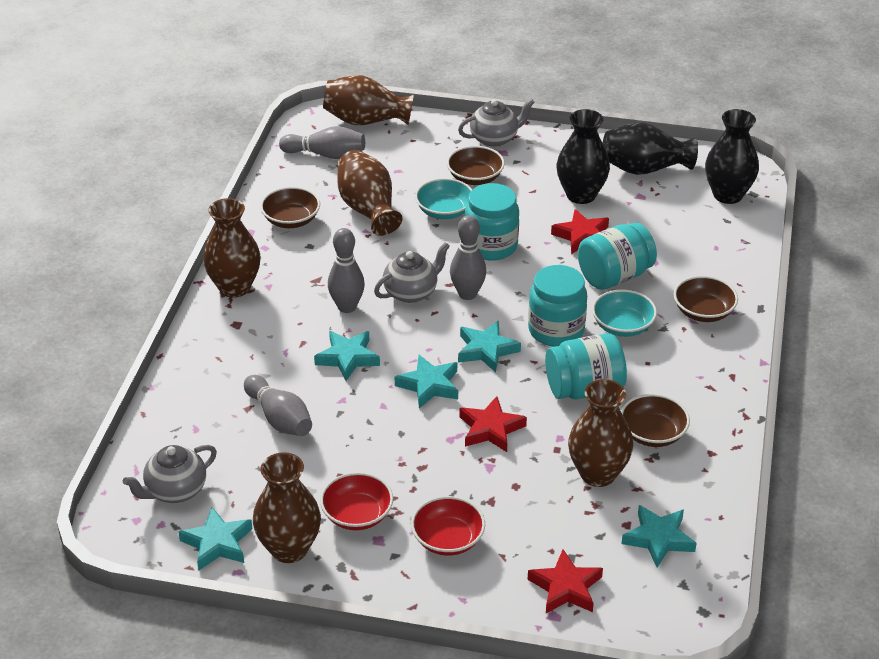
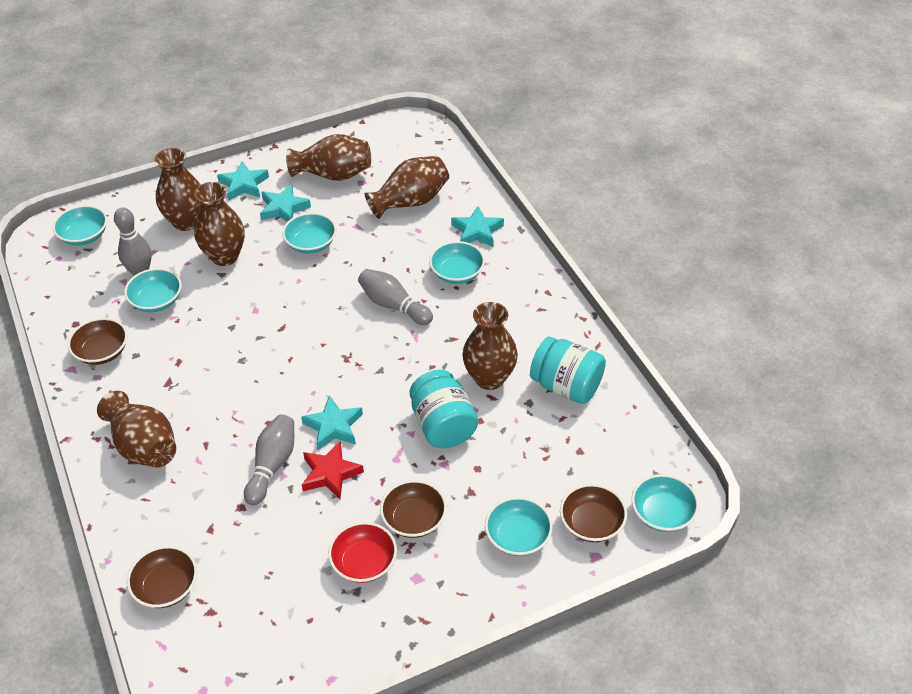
black vase: 3 -> 0
brown vase: 5 -> 6
grey bowling pin: 4 -> 3
grey teapot: 3 -> 0
red bowl: 2 -> 1
red star: 3 -> 1
turquoise bowl: 2 -> 6
turquoise jar: 4 -> 2
turquoise star: 5 -> 4

